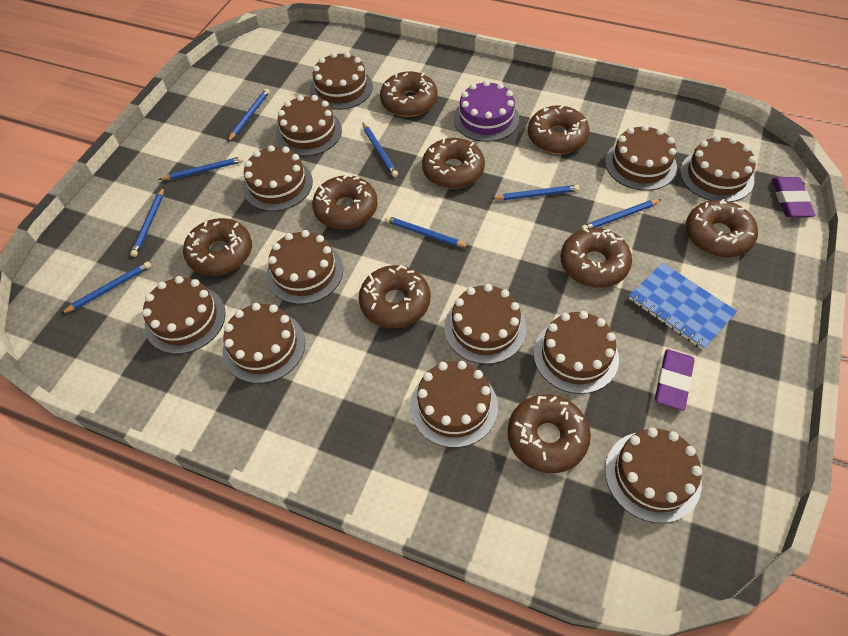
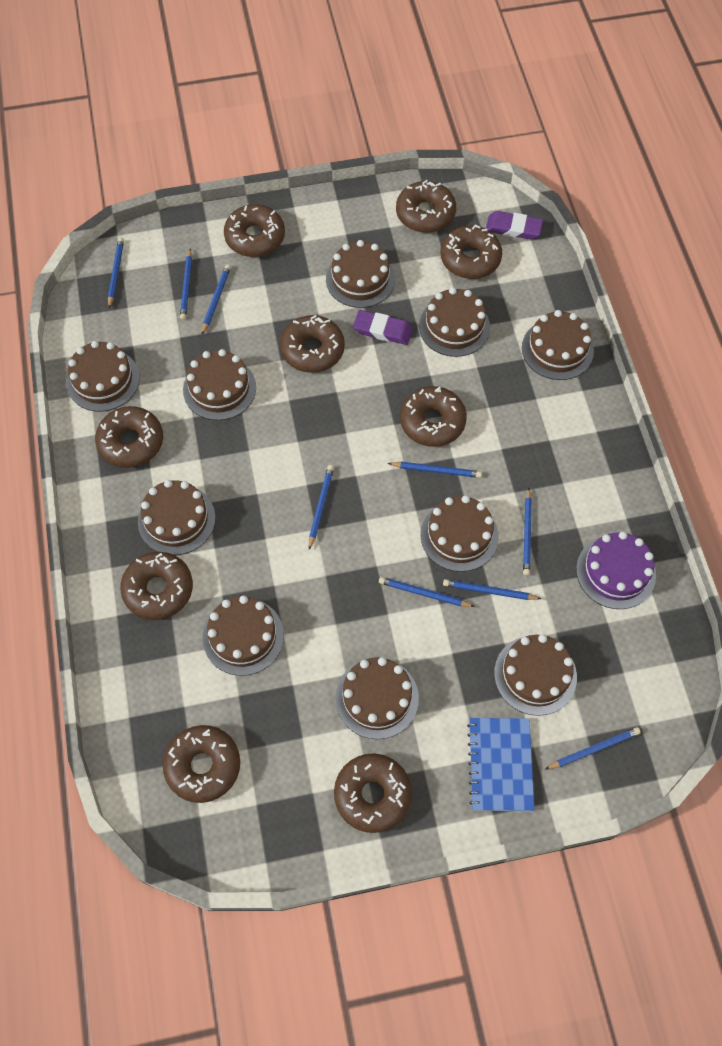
blue pencil: 8 -> 9
brown cake: 12 -> 10

